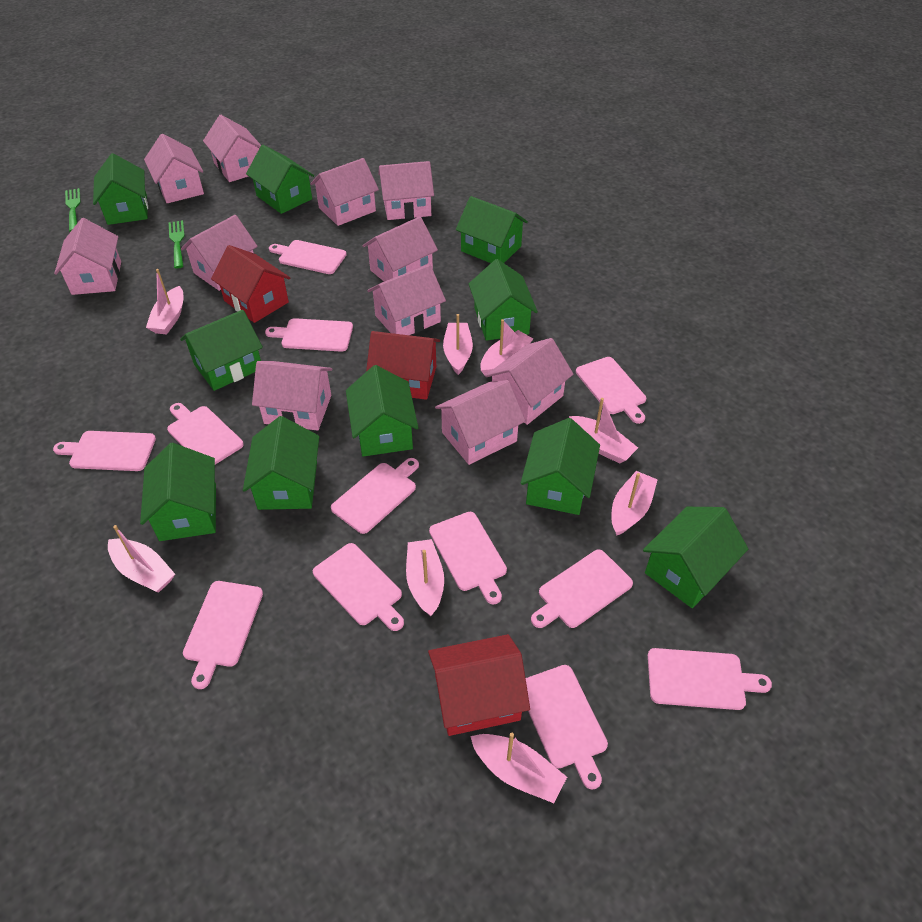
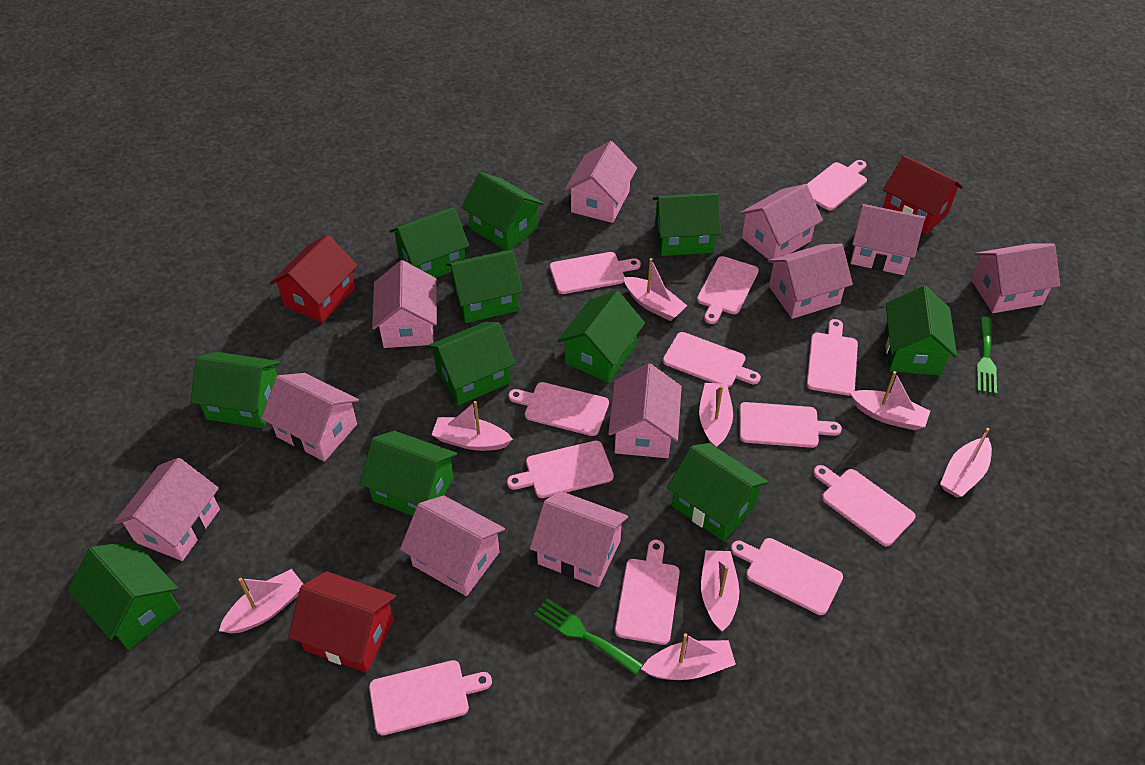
green house: 10 -> 11

